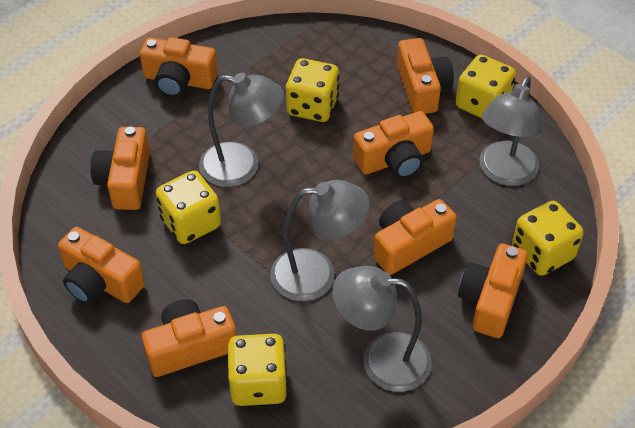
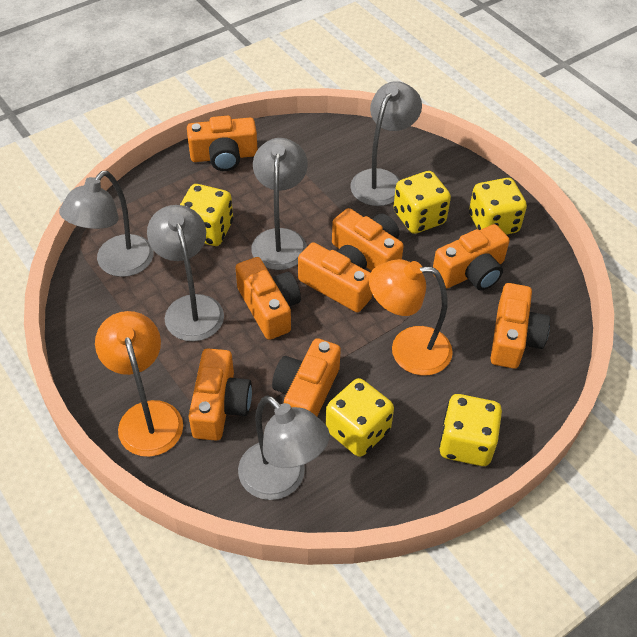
grey lamp: 4 -> 5
orange lamp: 0 -> 2

